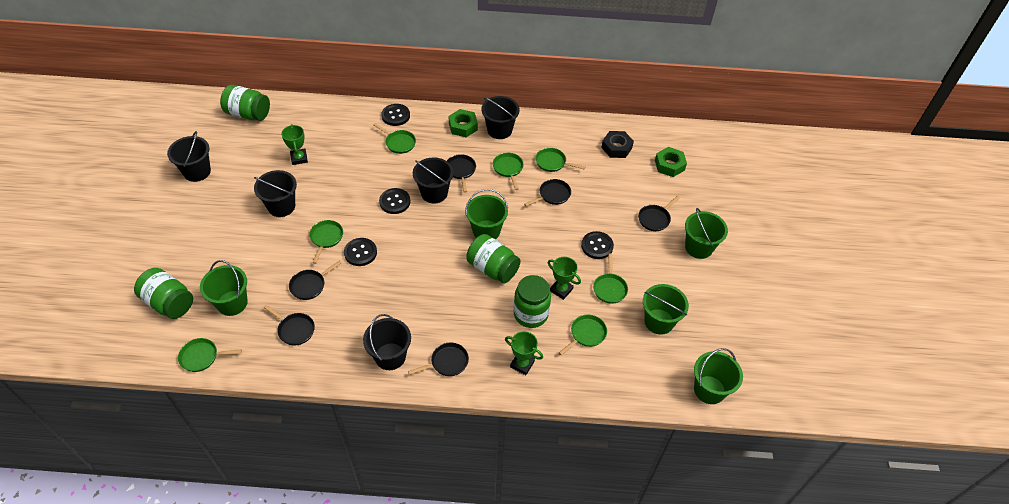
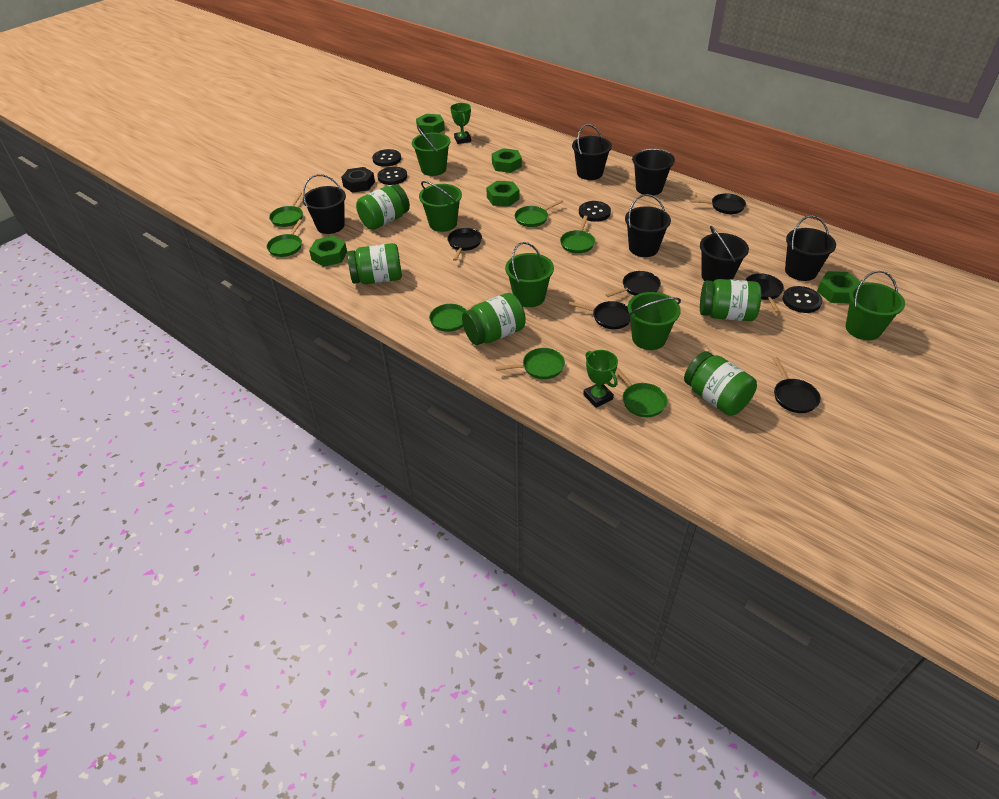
black bucket: 5 -> 6
green jar: 4 -> 5
green nut: 2 -> 5
green trophy: 3 -> 2

